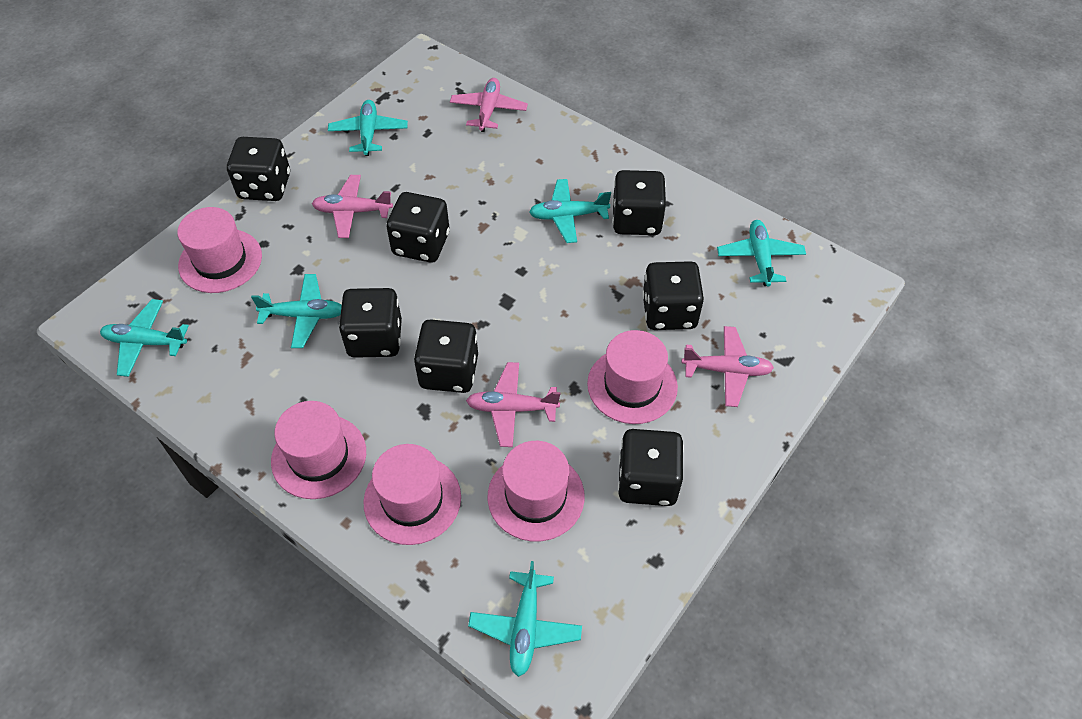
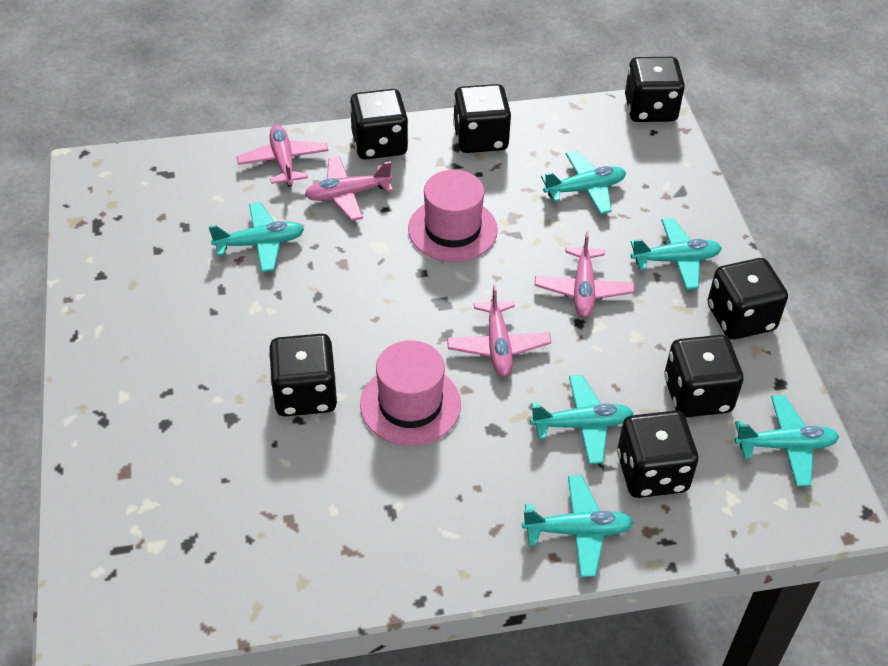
pink hat: 5 -> 2

